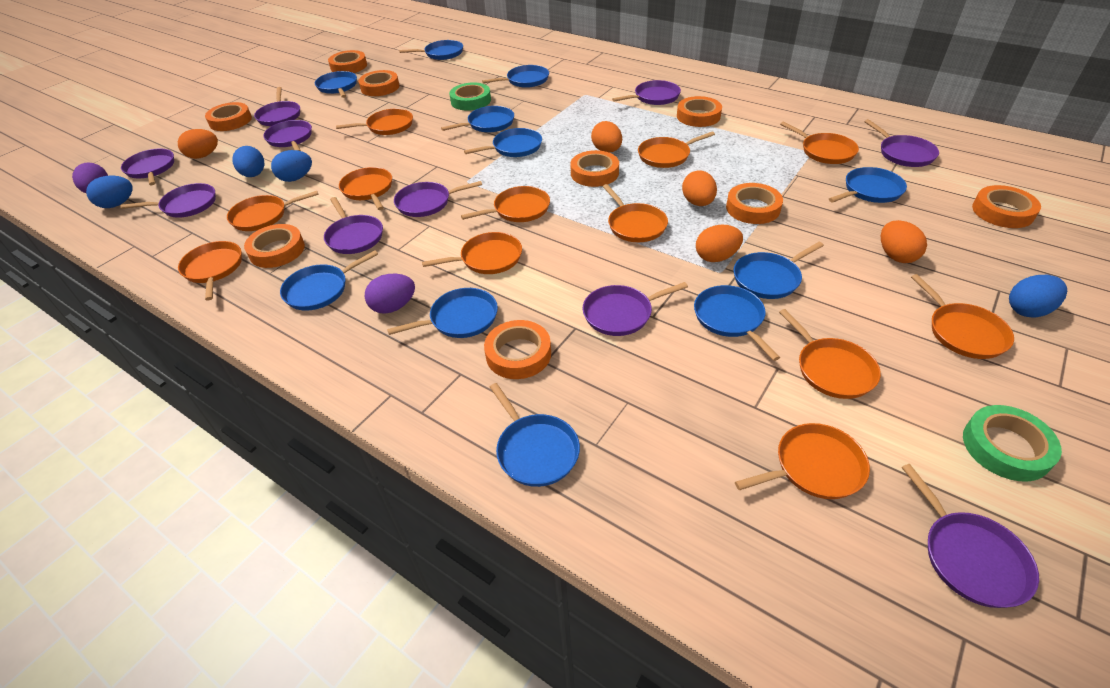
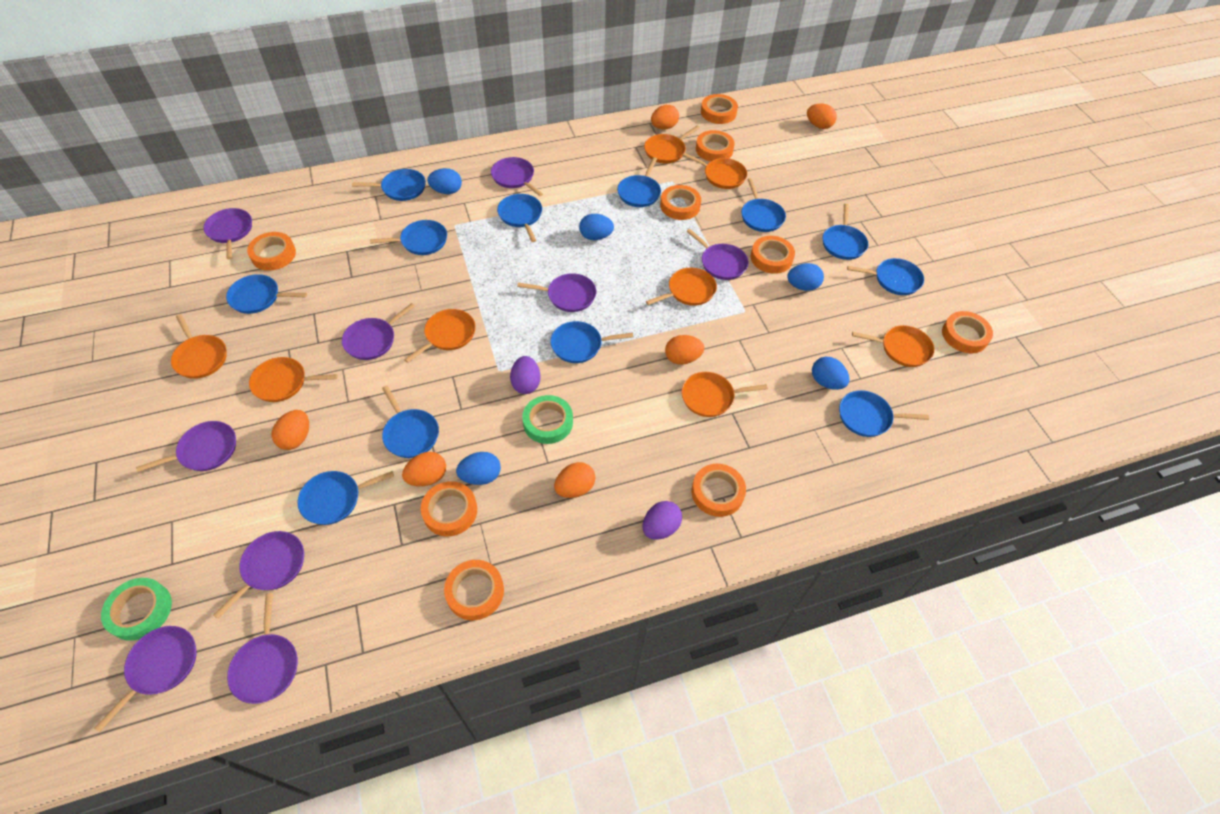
blue egg: 4 -> 5
blue pan: 11 -> 12
orange egg: 5 -> 6
orange pan: 12 -> 8
purple pan: 10 -> 9

